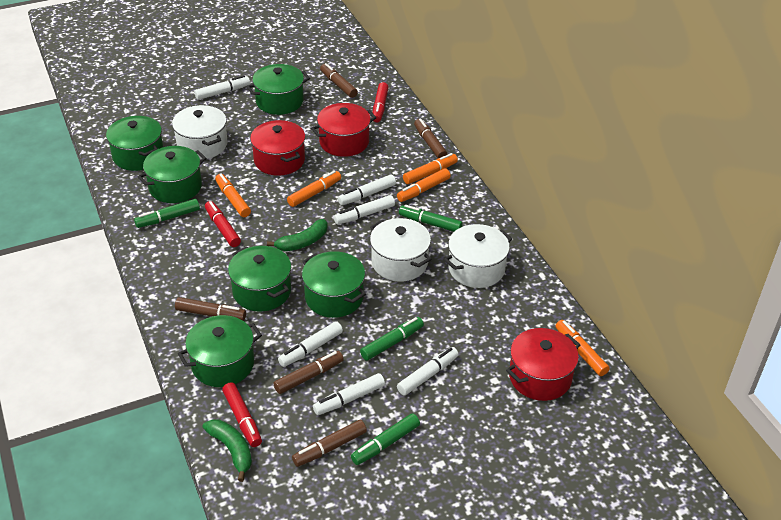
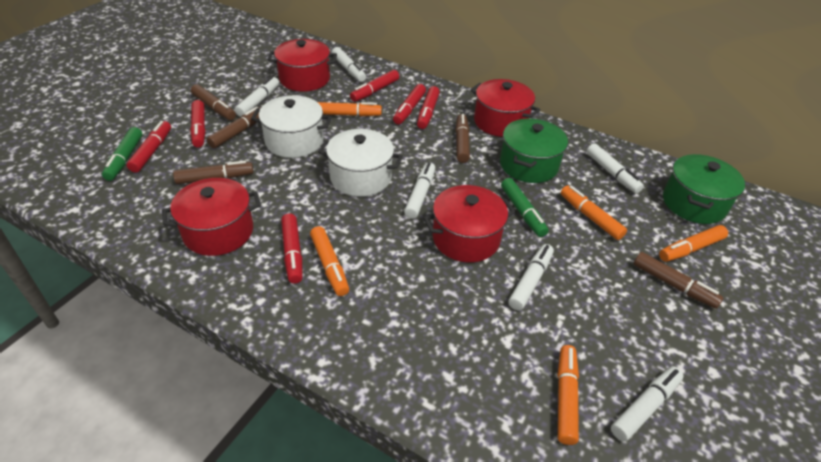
green banana: 2 -> 0
green marker: 4 -> 2
green pot: 6 -> 2
red marker: 3 -> 6
red pot: 3 -> 4
white pot: 3 -> 2

